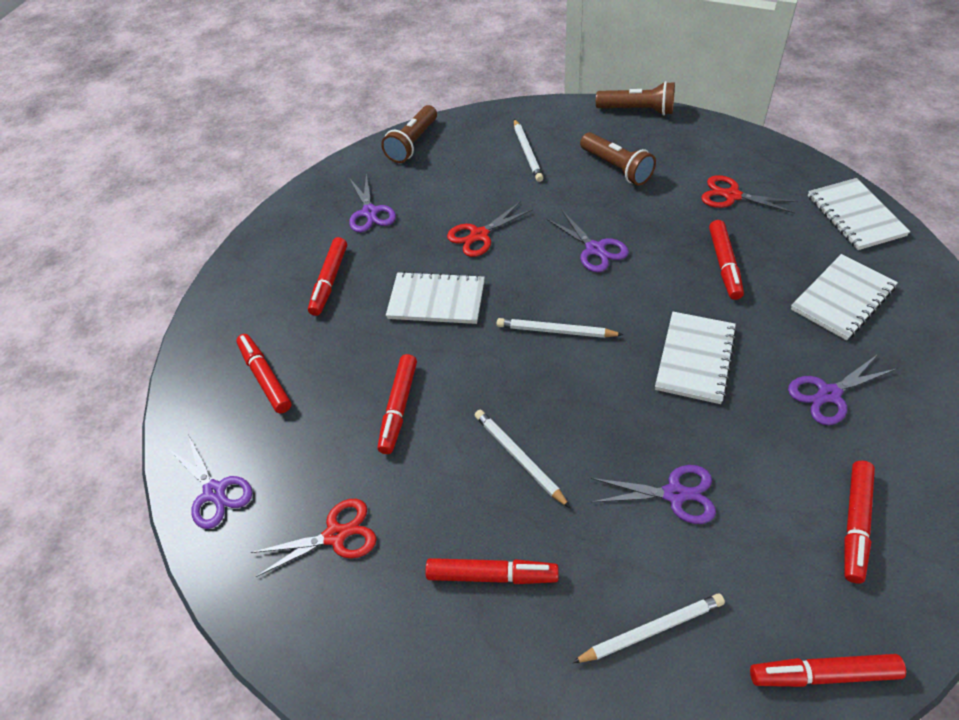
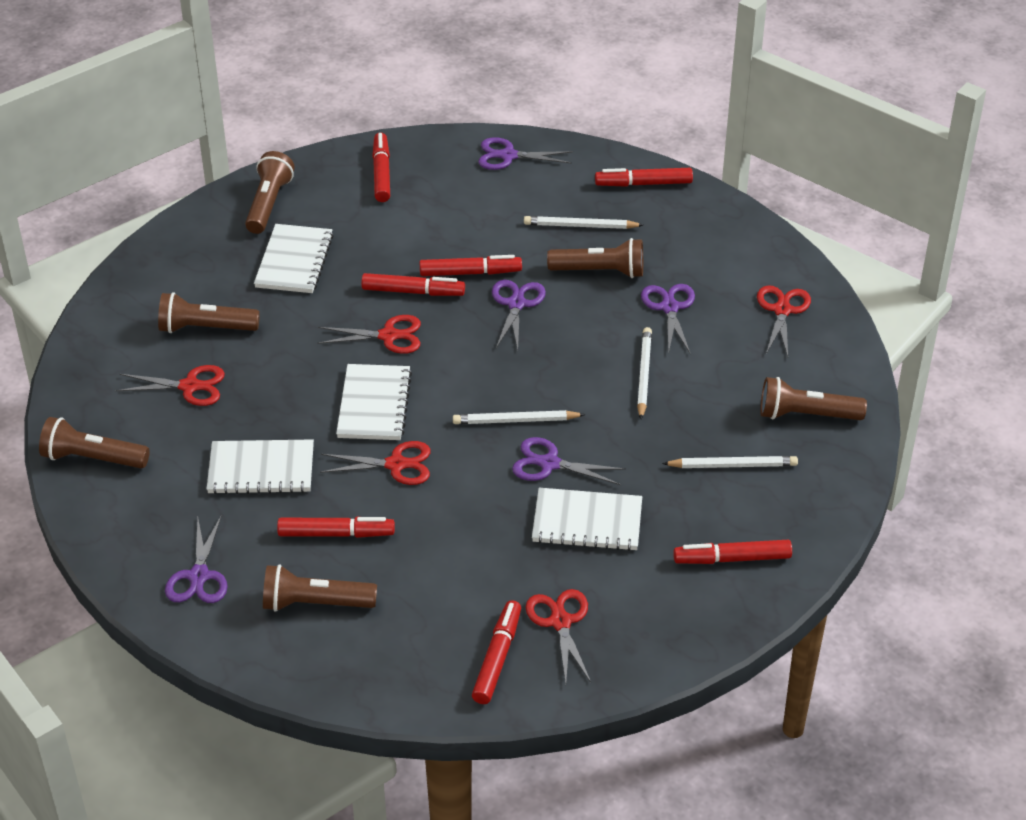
brown flashlight: 3 -> 6
red scissors: 3 -> 5

